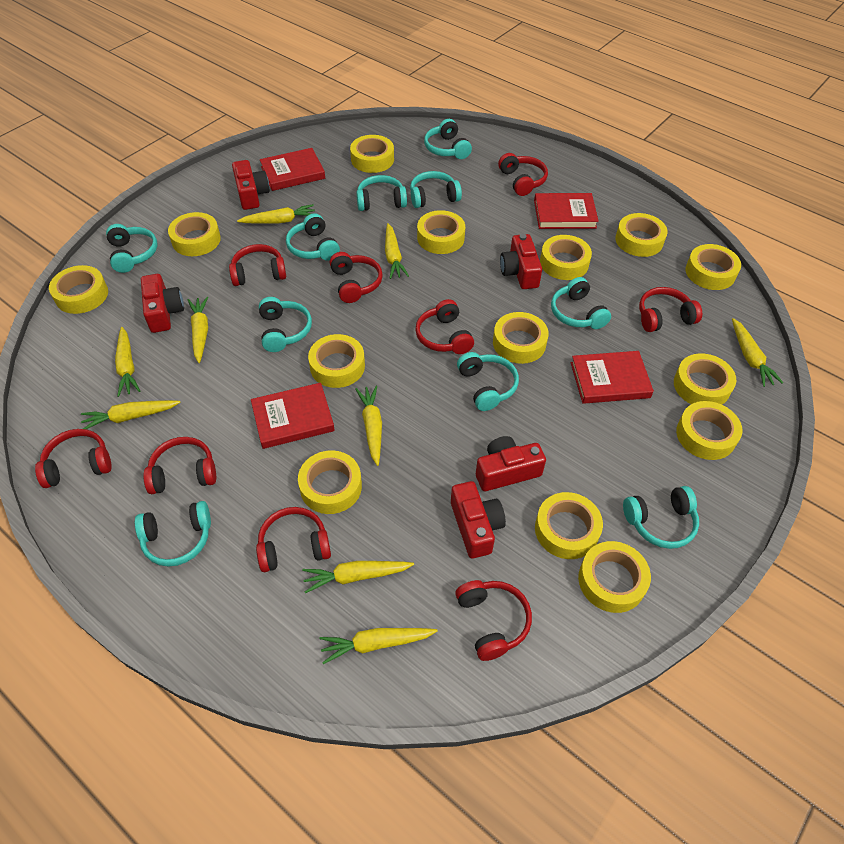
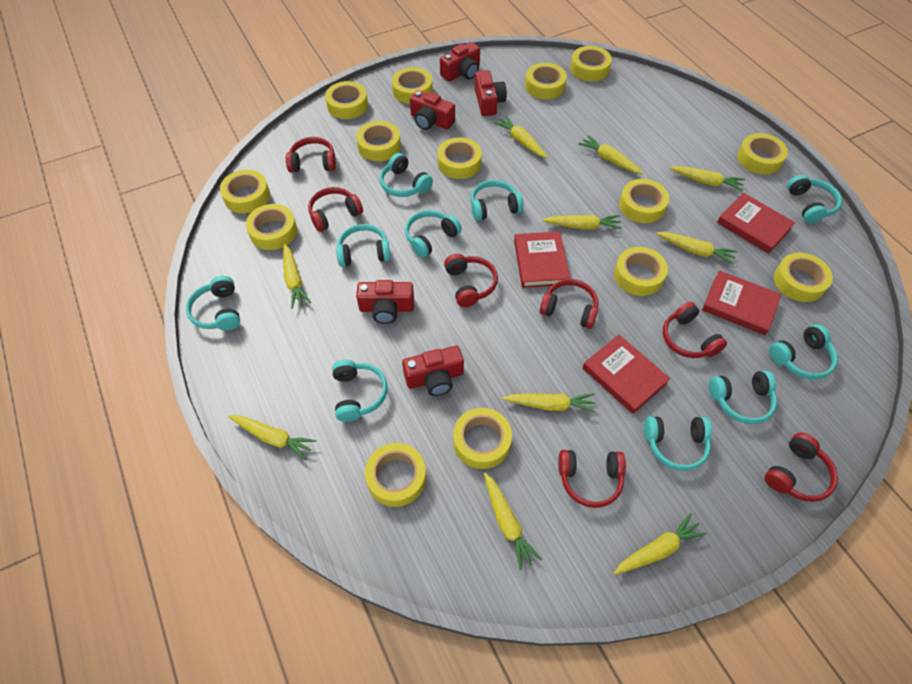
red headphones: 9 -> 7
yellow carrot: 9 -> 10

